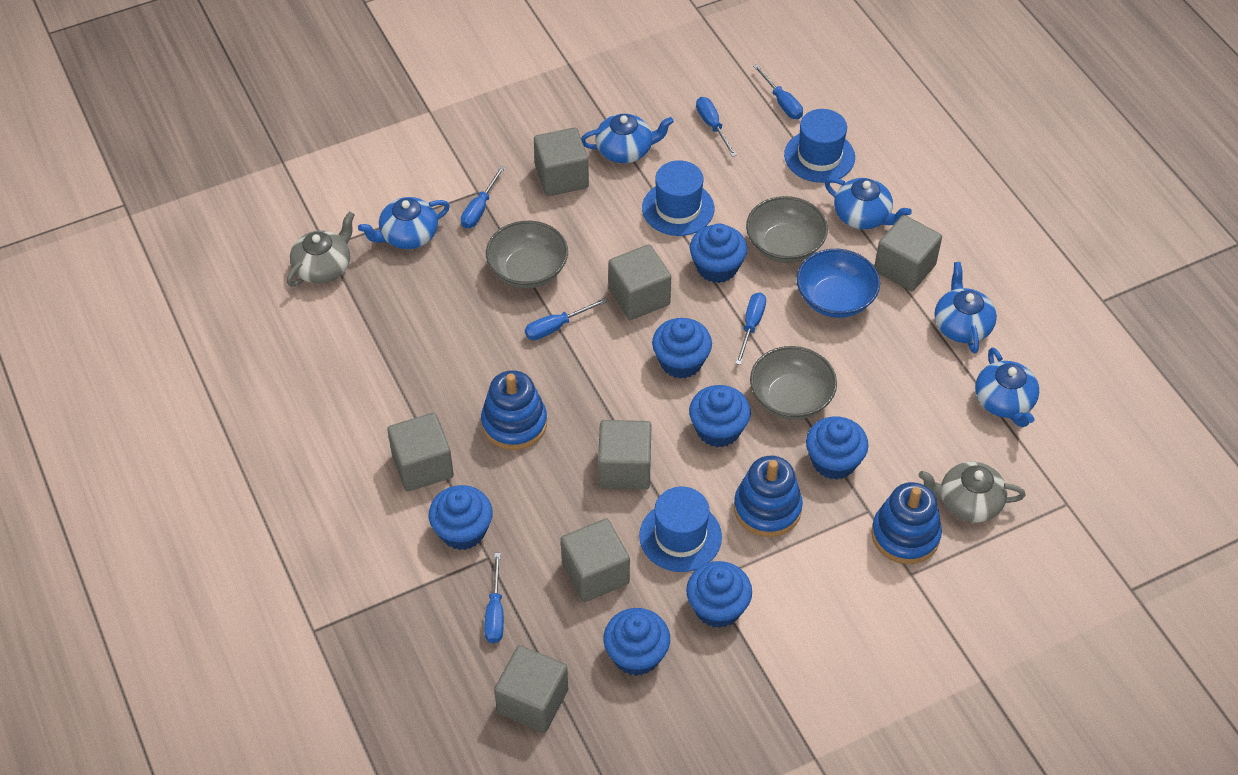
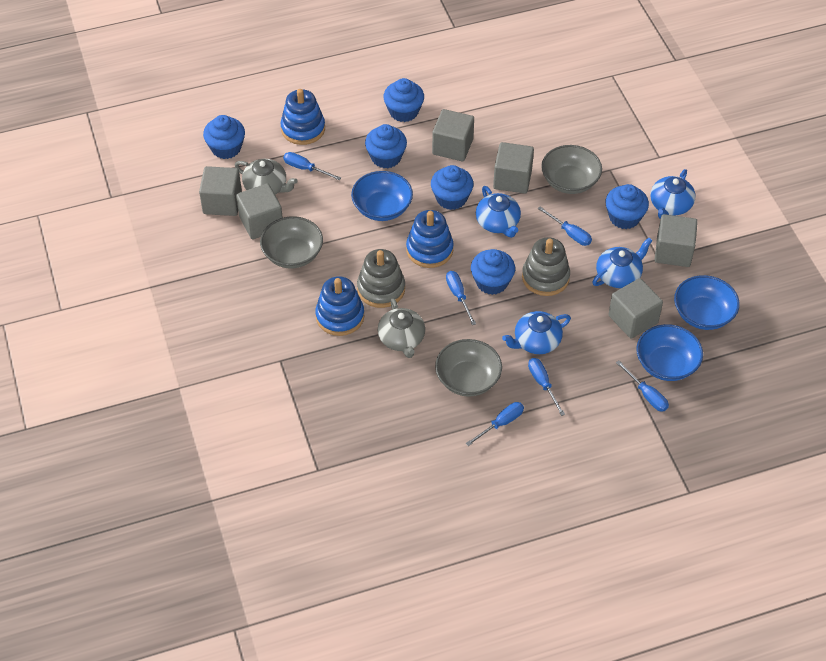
blue bowl: 1 -> 3
blue cupcake: 7 -> 6
blue hat: 3 -> 0
blue teapot: 5 -> 4
grey cube: 7 -> 6
grey stacking toy: 0 -> 2

